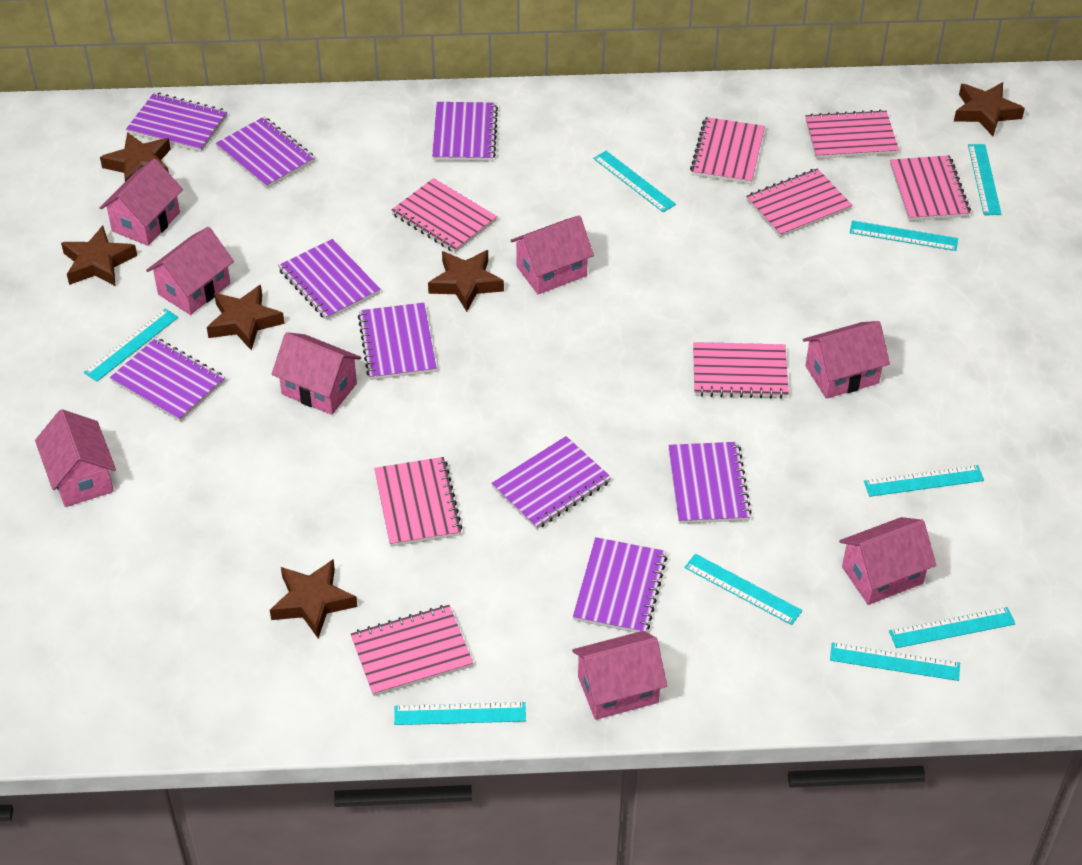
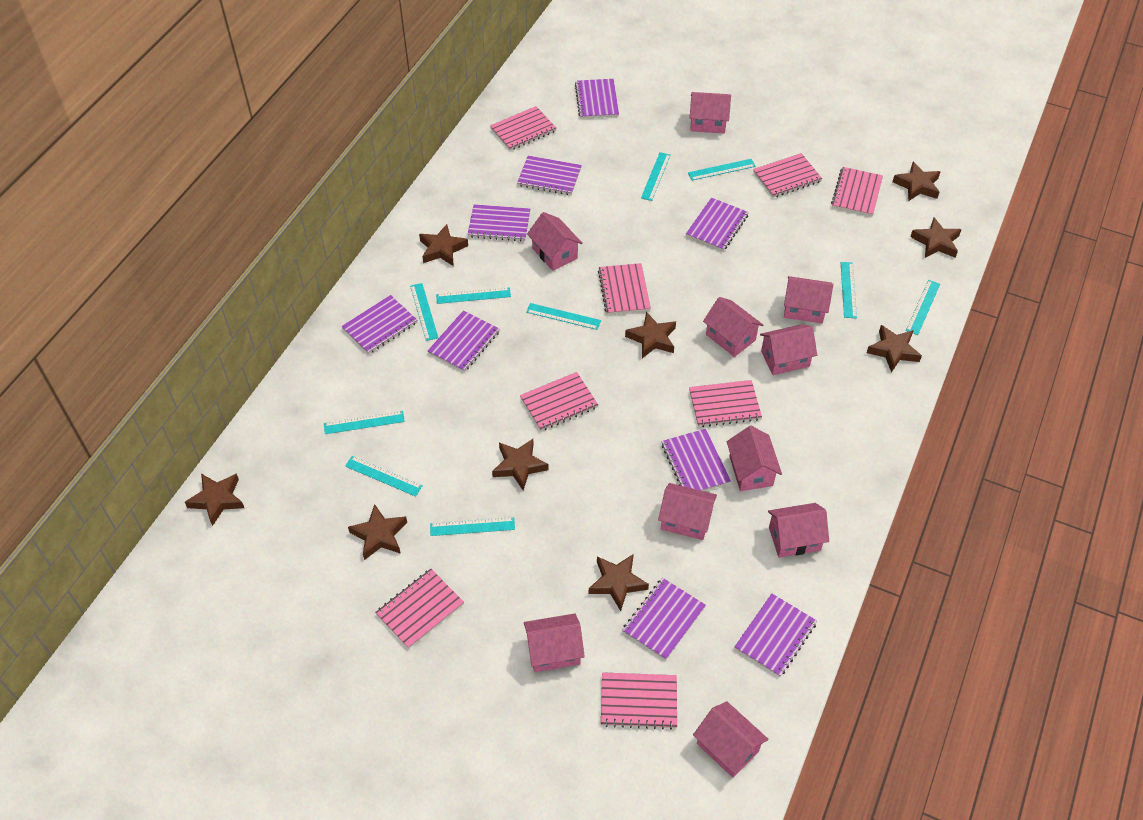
brown star: 6 -> 9
pink house: 8 -> 10
turquoise ruler: 9 -> 10

